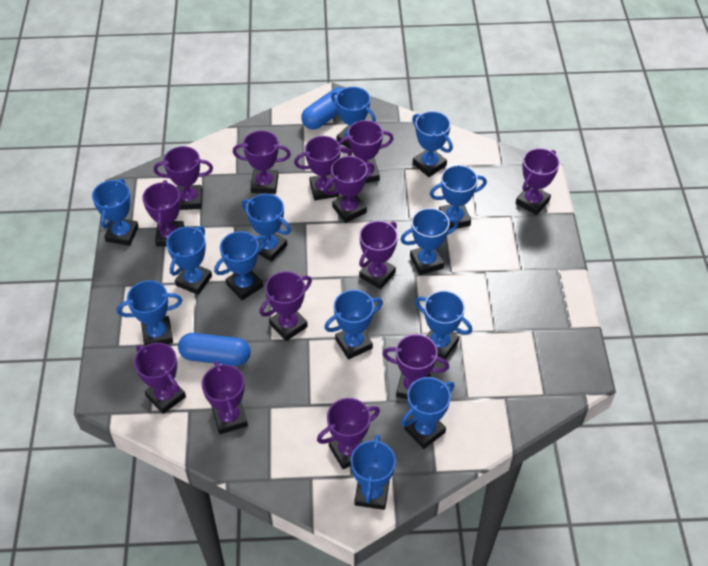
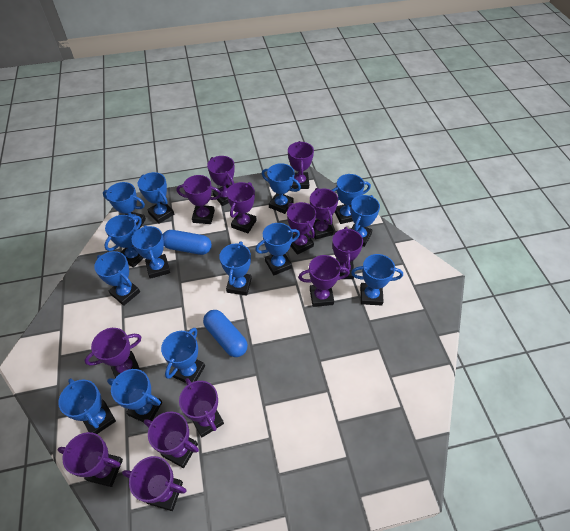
blue trophy: 13 -> 14

